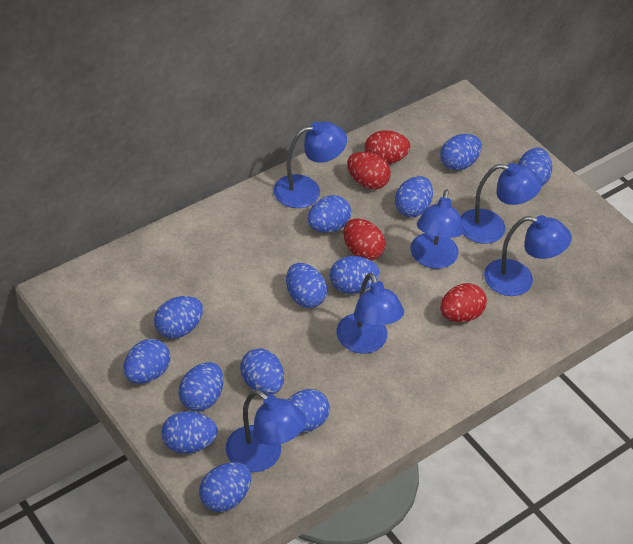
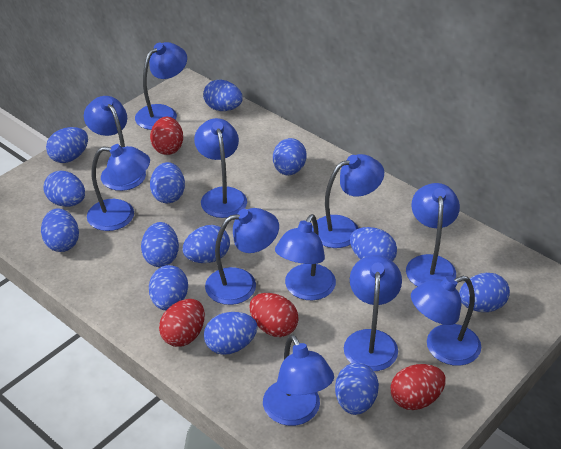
blue lamp: 6 -> 11

